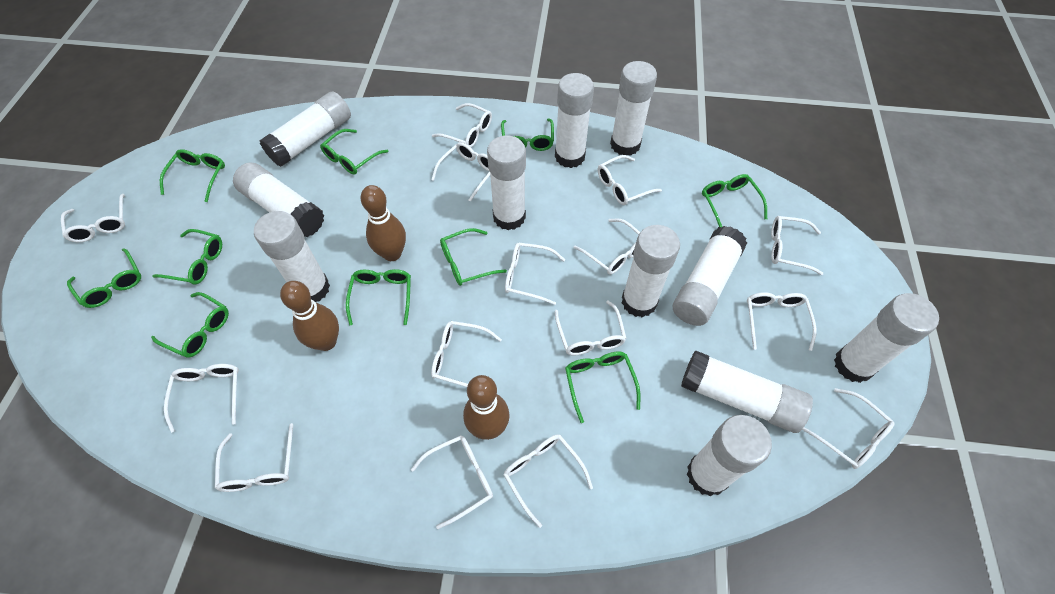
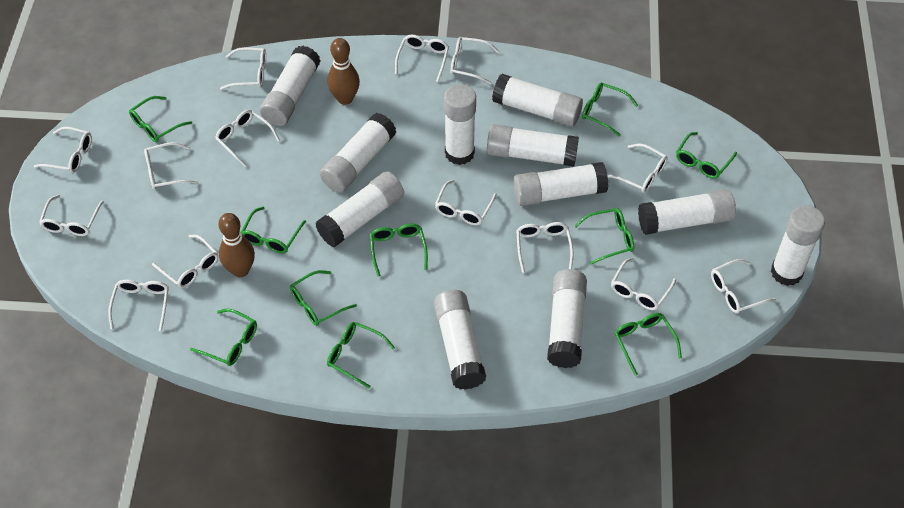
brown bowling pin: 3 -> 2
white glasses: 15 -> 14

